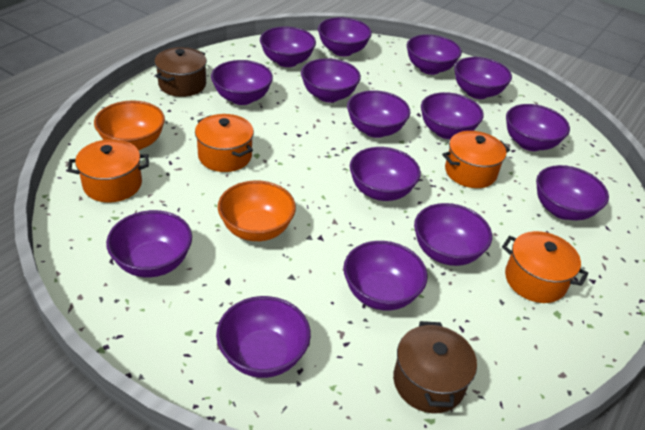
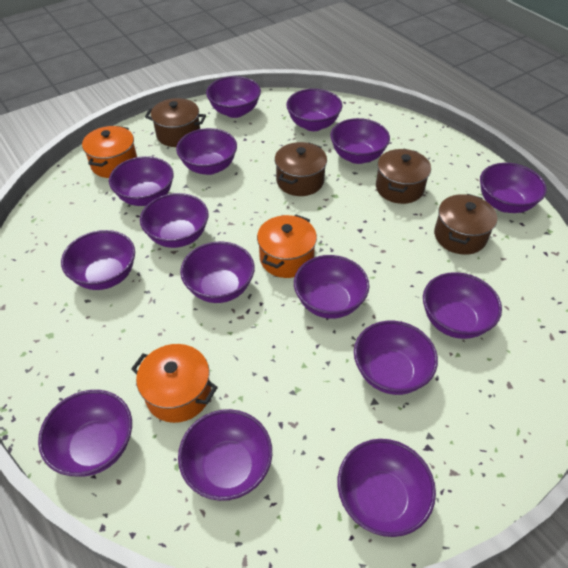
brown pot: 2 -> 4
orange bowl: 2 -> 0
orange pot: 4 -> 3

